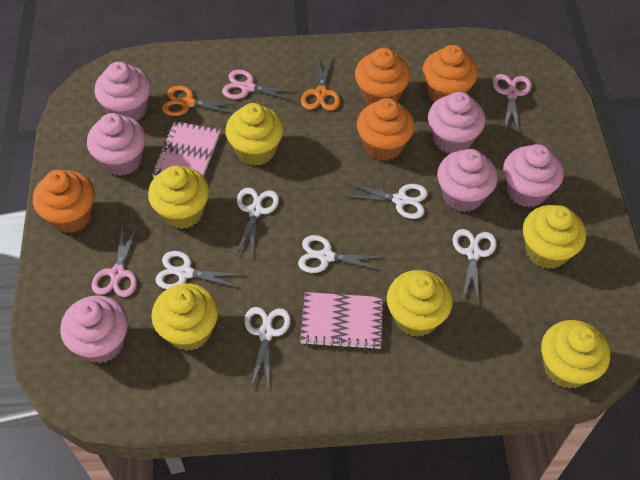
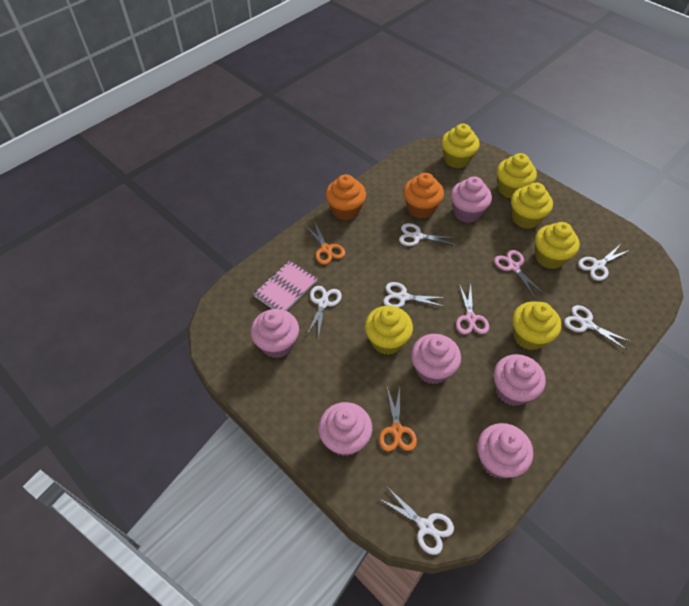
orange cupcake: 4 -> 2
pink notebook: 2 -> 1
pink scissors: 3 -> 2

